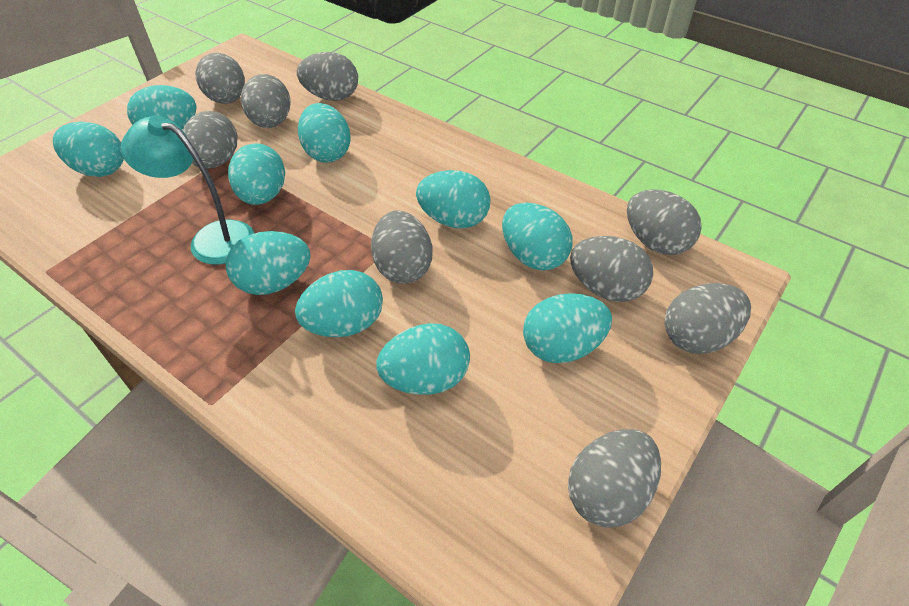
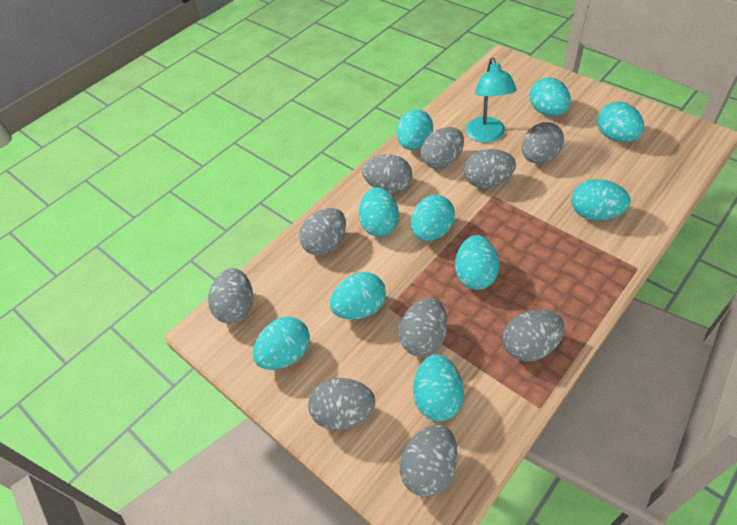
grey egg: 9 -> 10

